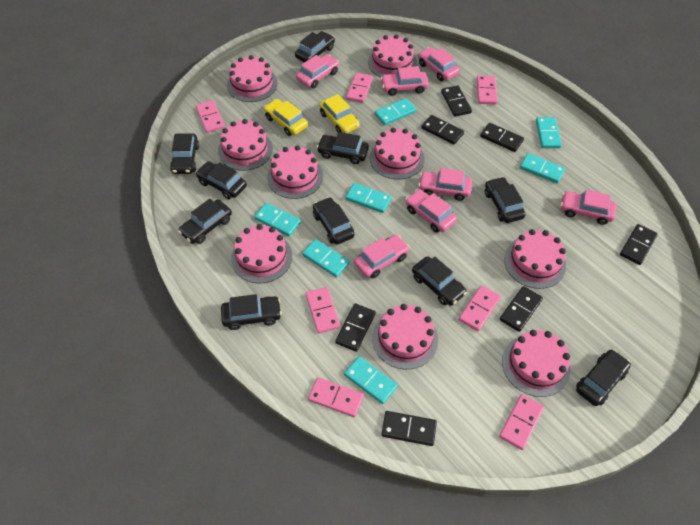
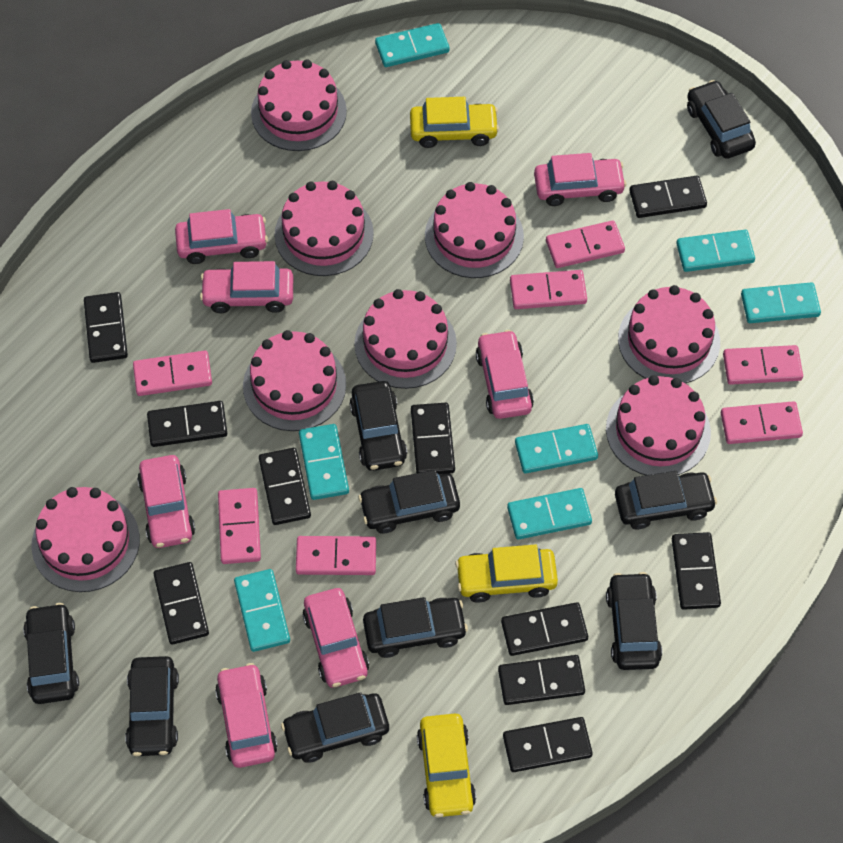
black car: 10 -> 9
black domino: 7 -> 10
pink cake: 9 -> 8
yellow car: 2 -> 3

